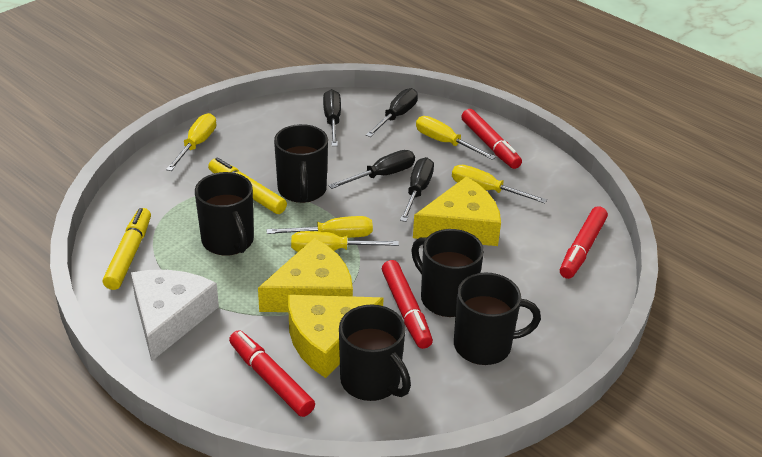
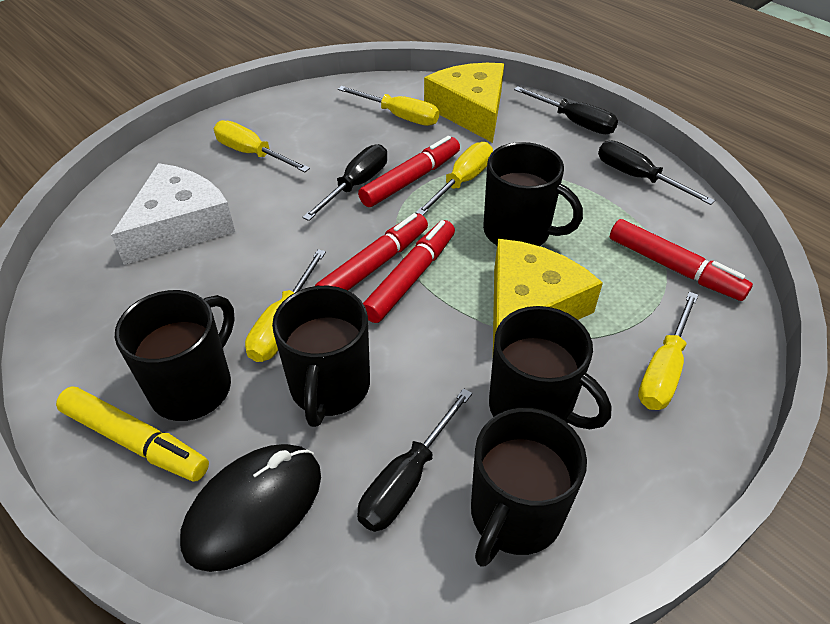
black mouse: 0 -> 1
yellow cheese: 3 -> 2
yellow marker: 2 -> 1

